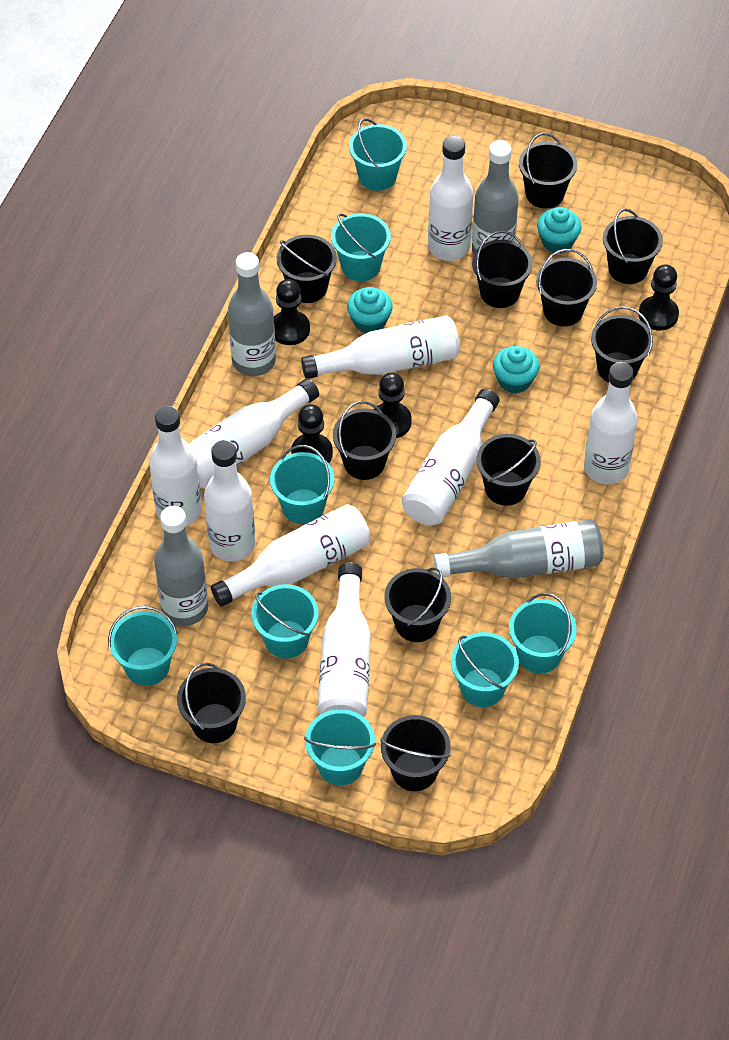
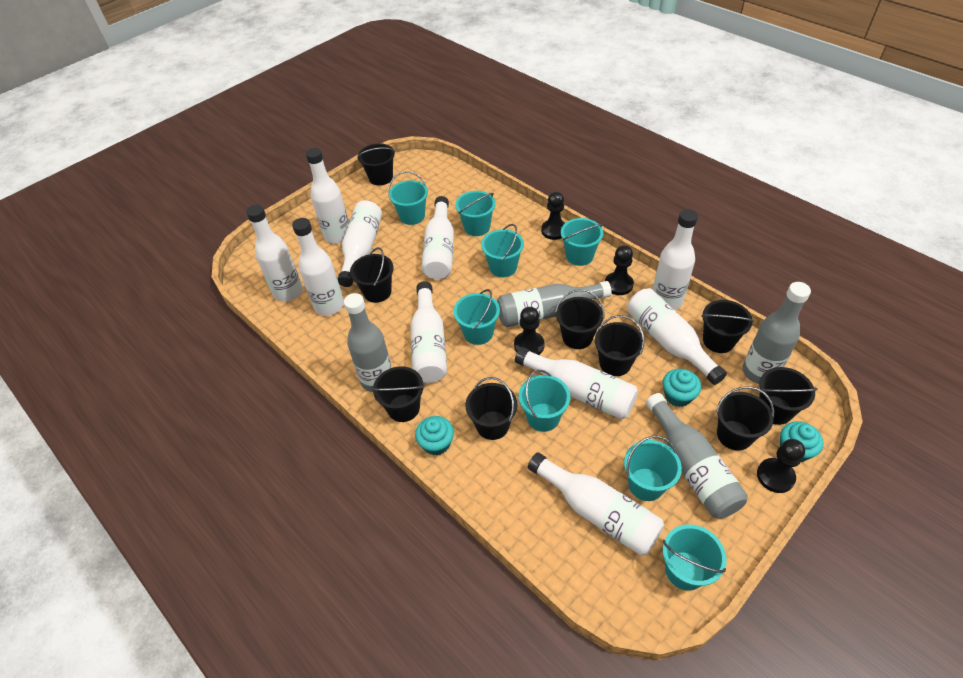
black bucket: 11 -> 9
white bottle: 9 -> 10

